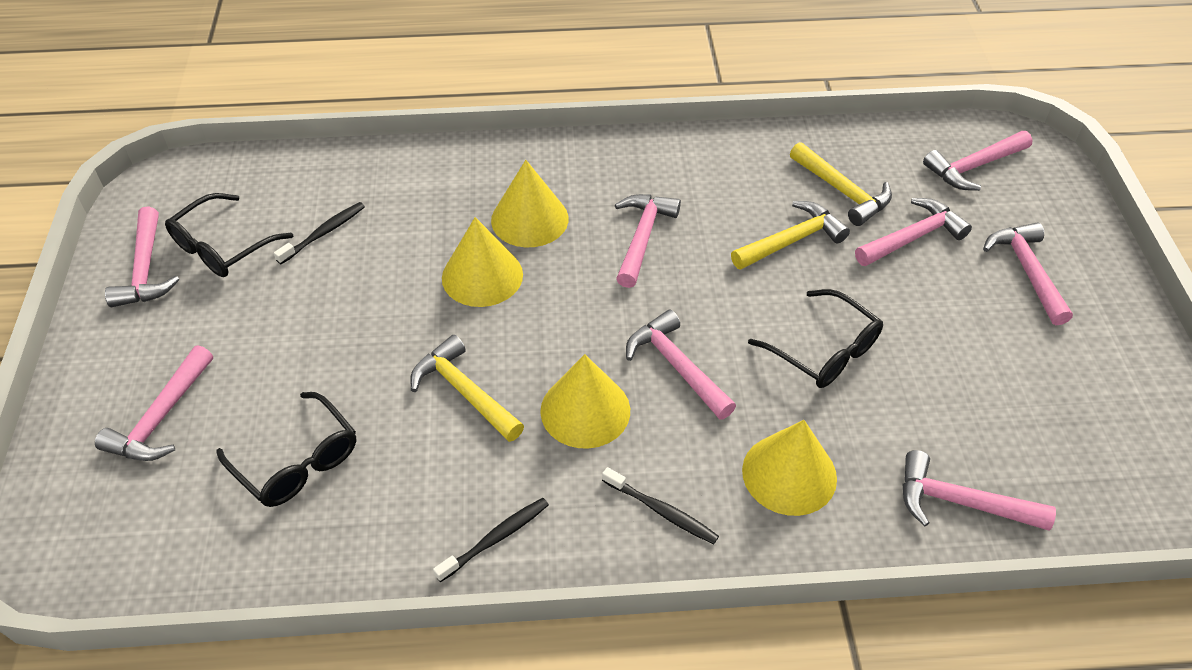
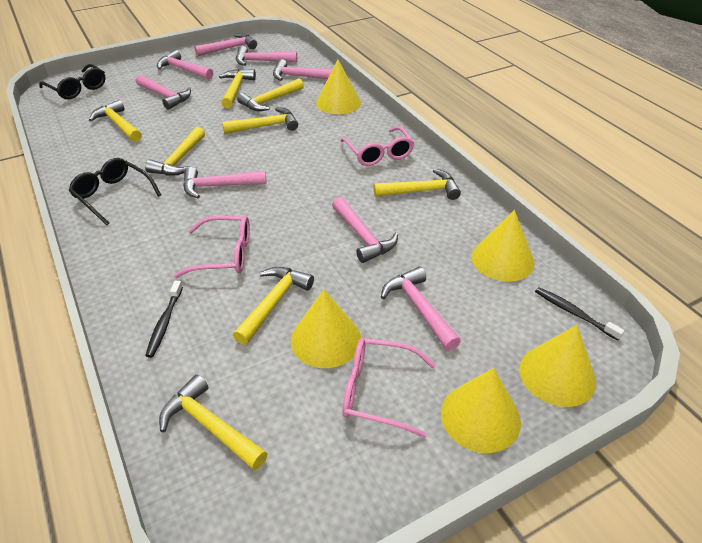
black glasses: 3 -> 2
black toothbrush: 3 -> 2
pink glasses: 0 -> 3
yellow cone: 4 -> 5
yellow hammer: 3 -> 8

